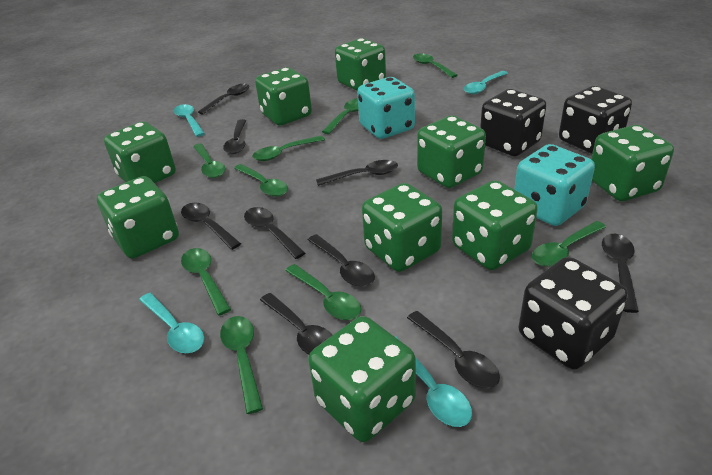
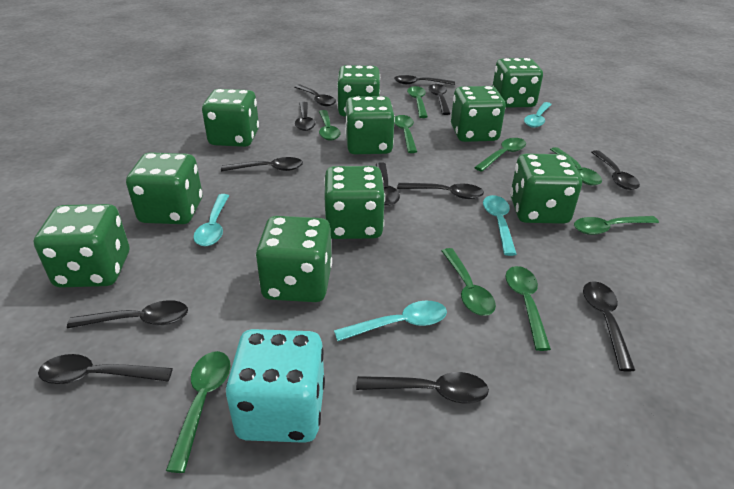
black dice: 3 -> 0
black spoon: 9 -> 12
green dice: 9 -> 10
turquoise dice: 2 -> 1

